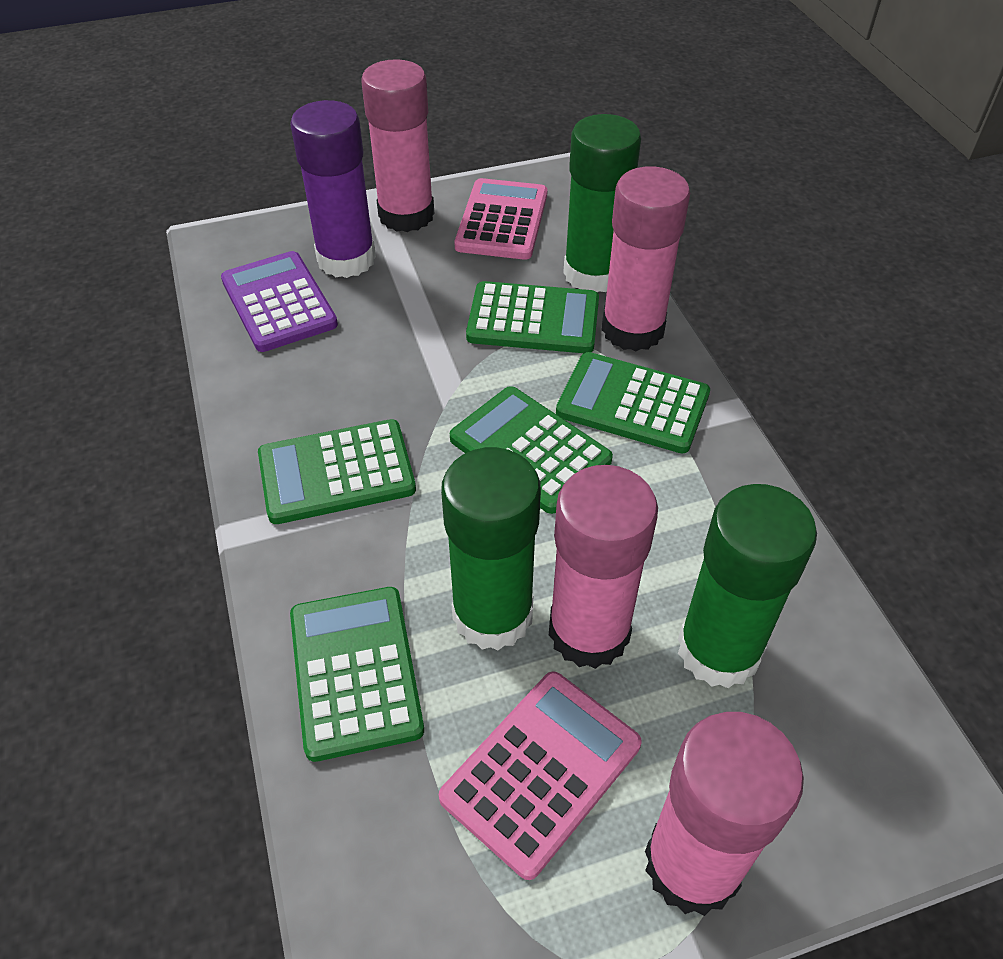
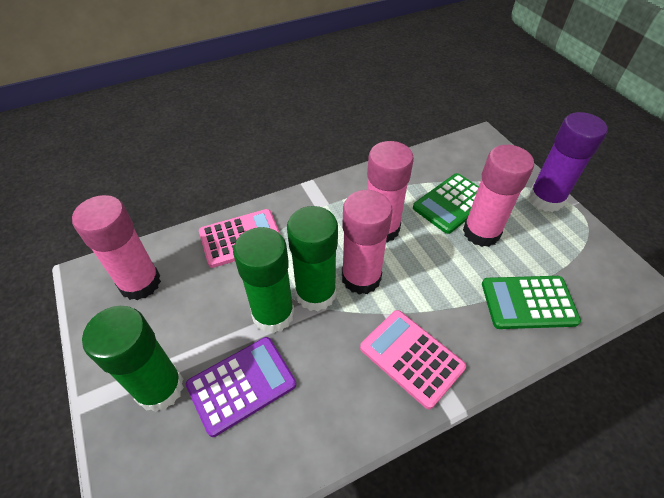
green calculator: 5 -> 2

